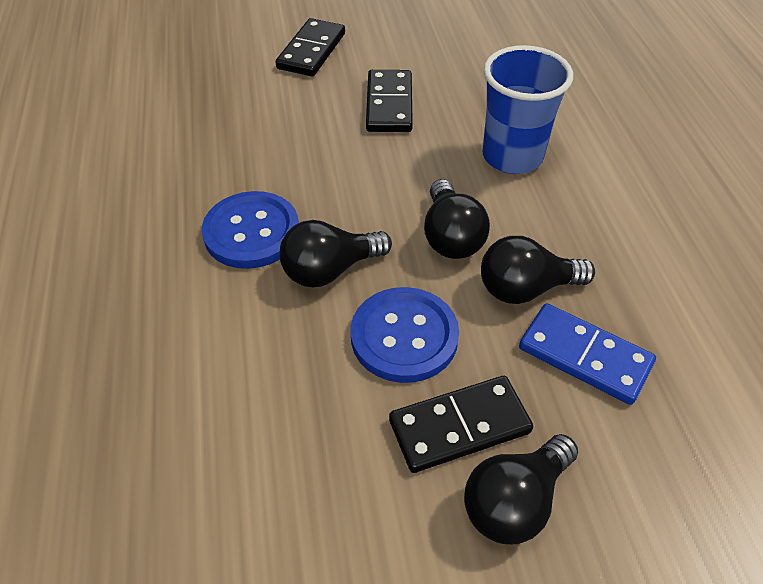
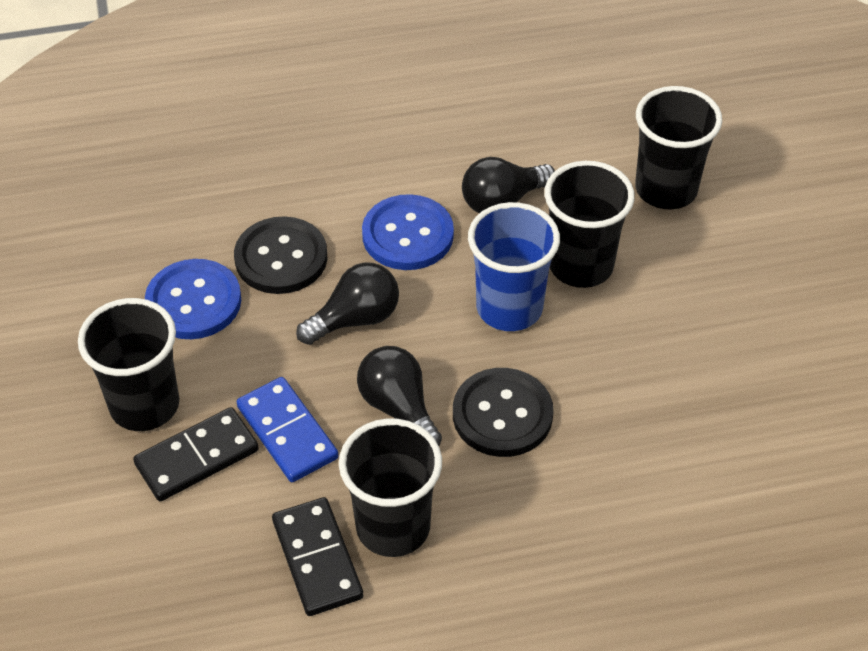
black button: 0 -> 2
black cup: 0 -> 4
black domino: 3 -> 2
black light bulb: 4 -> 3

